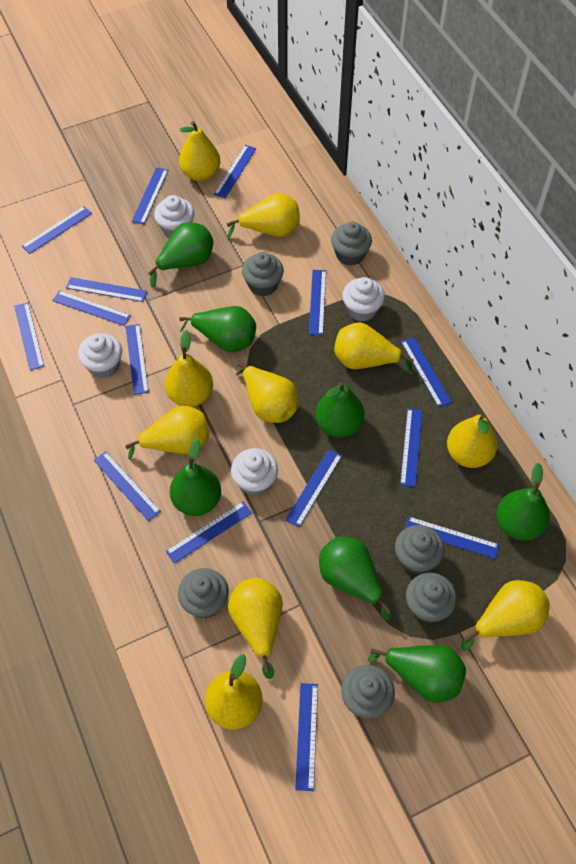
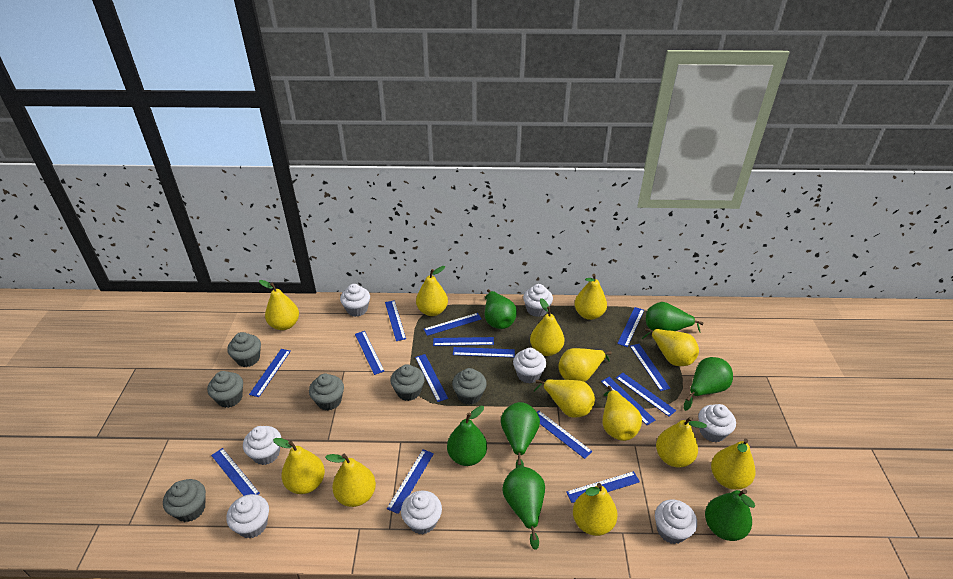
white cupcake: 4 -> 8
yellow pear: 10 -> 13

